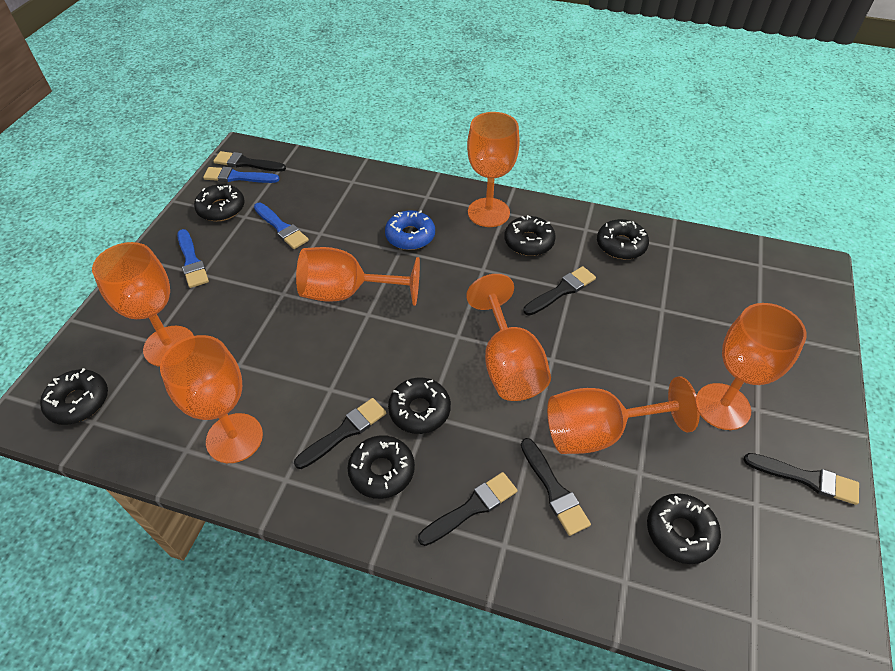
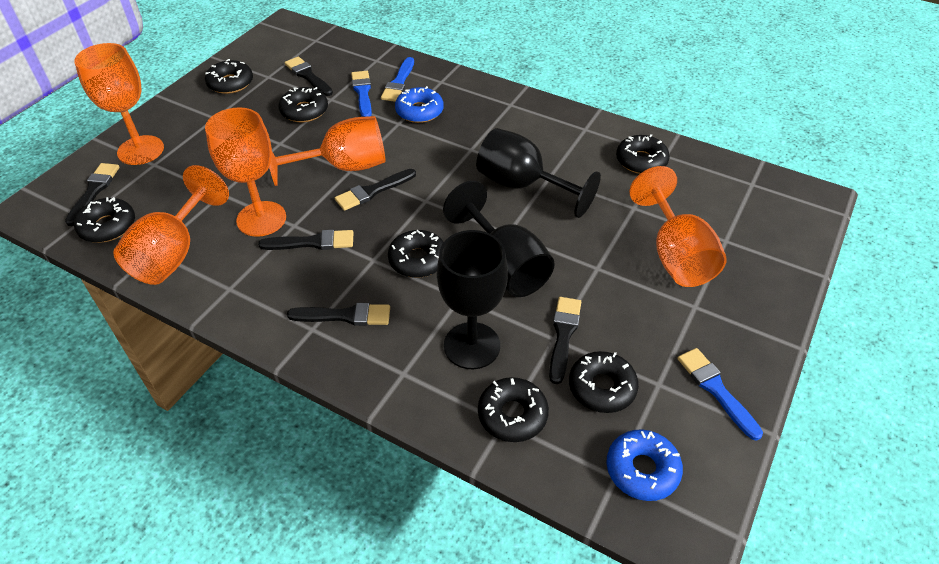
black goblet: 0 -> 3
blue donut: 1 -> 2
orange goblet: 7 -> 5

